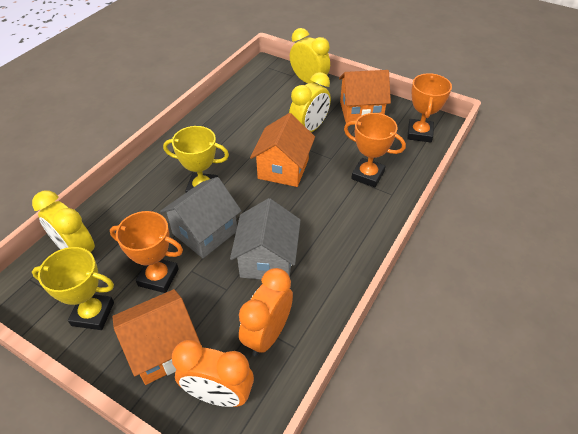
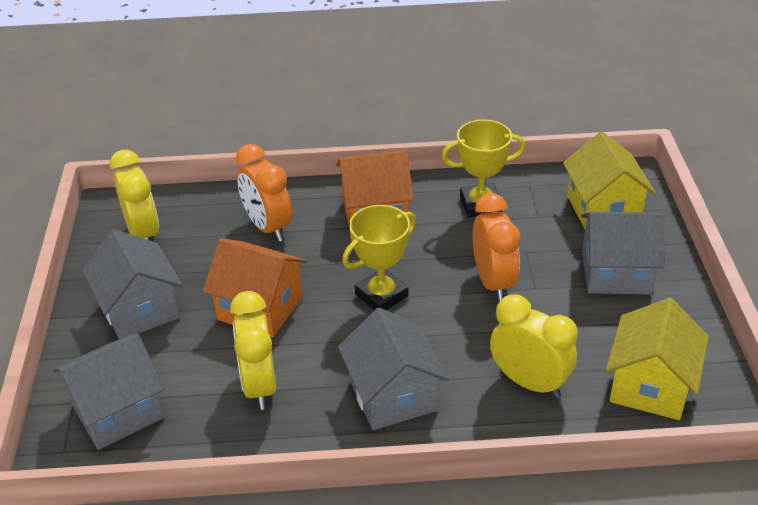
grey house: 2 -> 4
orange house: 3 -> 2
orange trophy: 3 -> 0
yellow house: 0 -> 2

